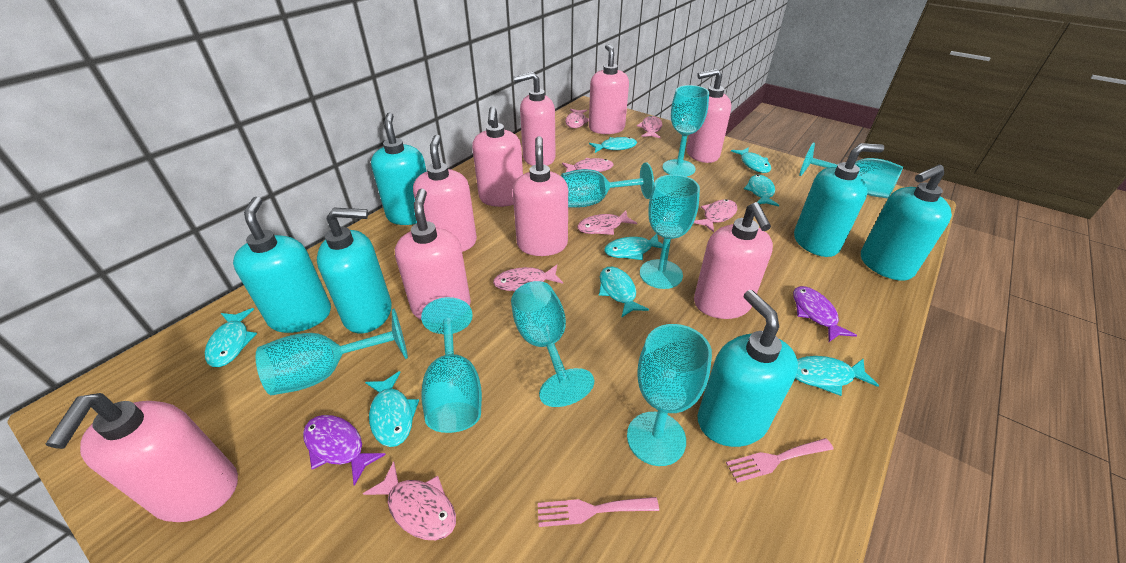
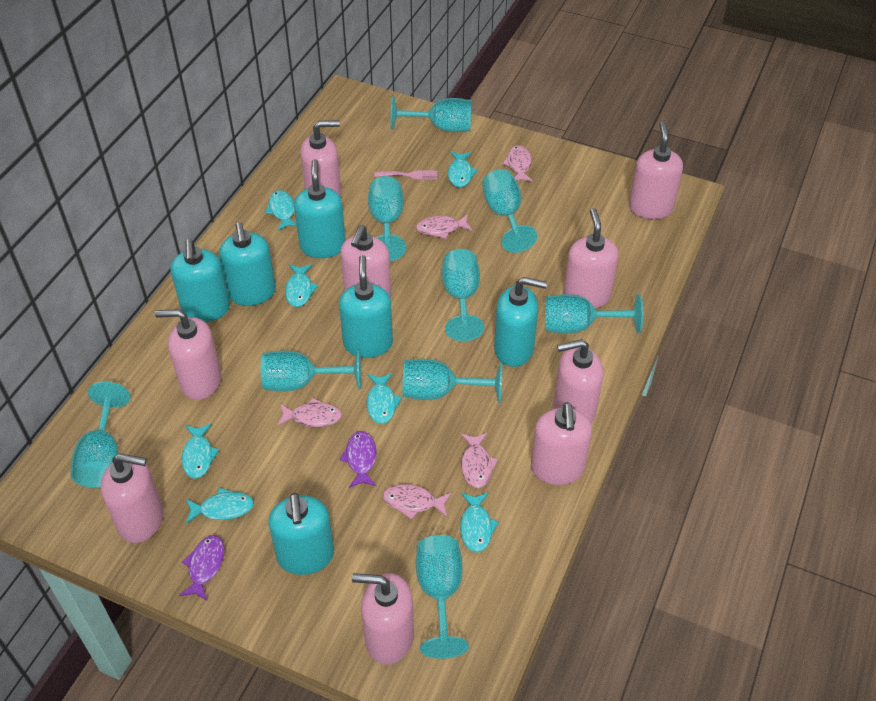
pink fish: 7 -> 5
pink fork: 2 -> 1
turquoise fish: 8 -> 7
turquoise goblet: 8 -> 9

